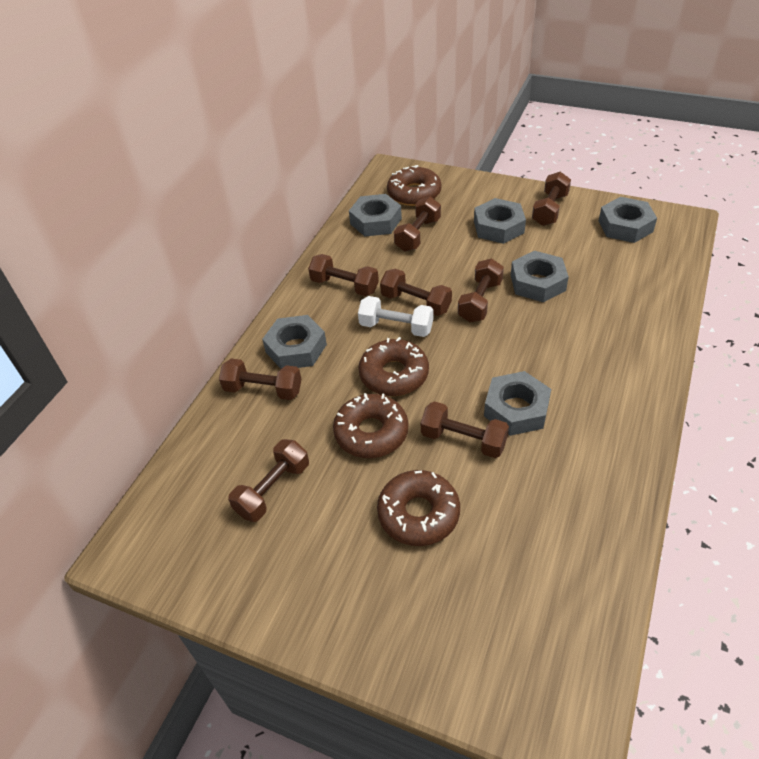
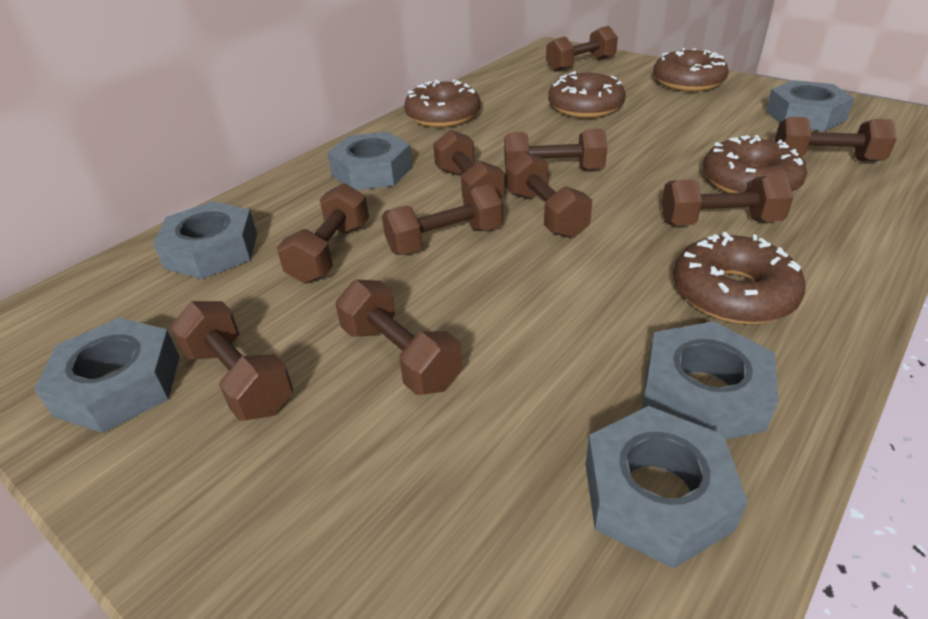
brown donut: 4 -> 5
brown dumbbell: 8 -> 10
white dumbbell: 1 -> 0

